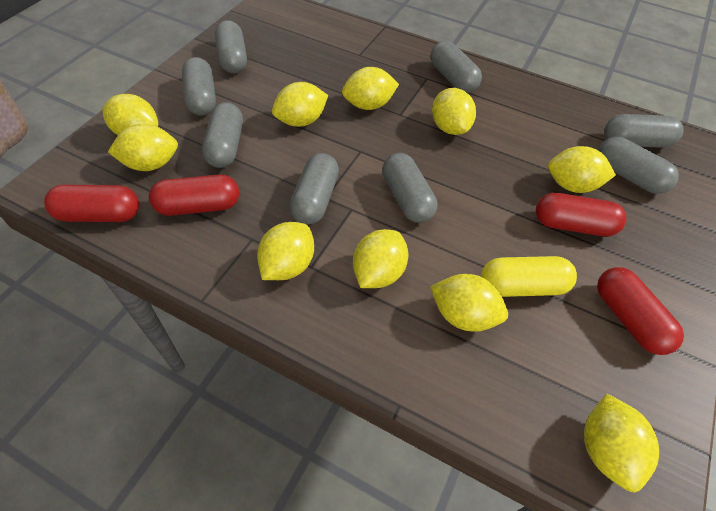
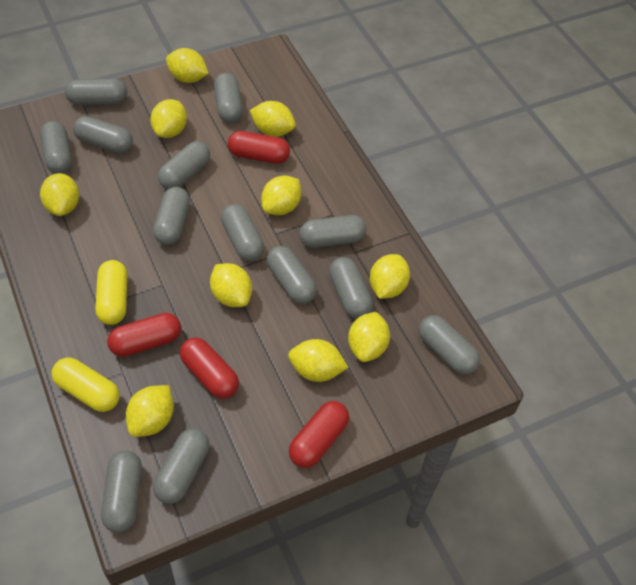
grey capsule: 8 -> 13
yellow capsule: 1 -> 2

